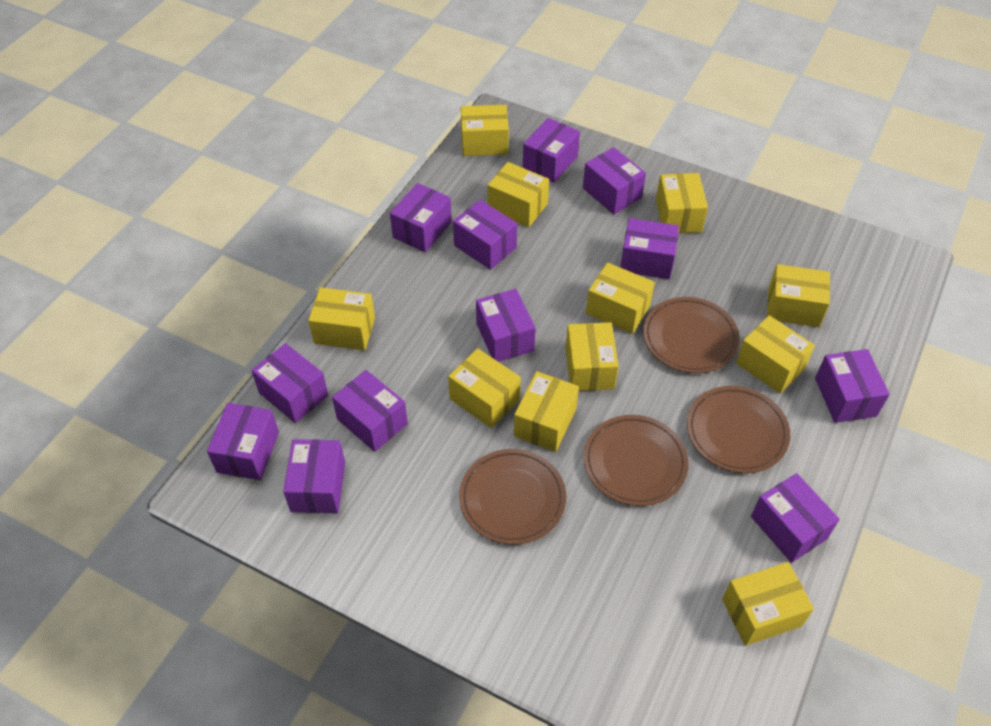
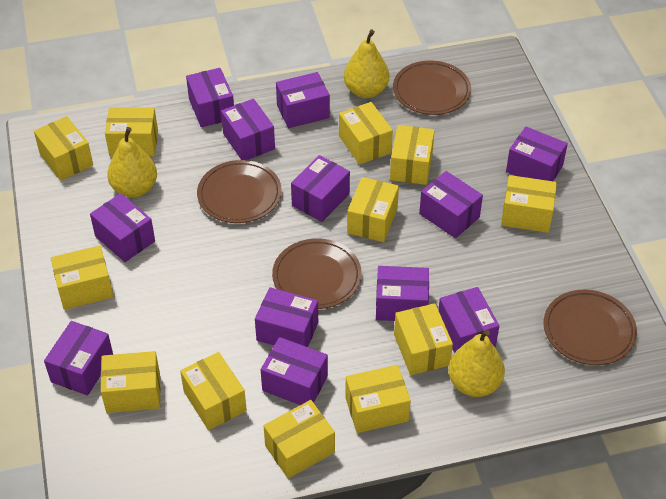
yellow box: 11 -> 12
yellow pear: 0 -> 3

